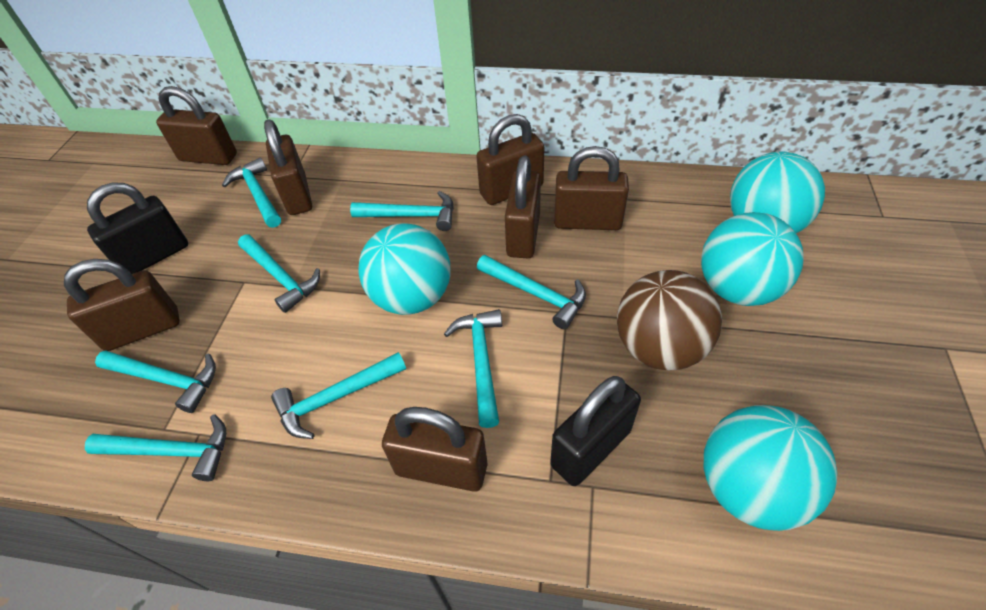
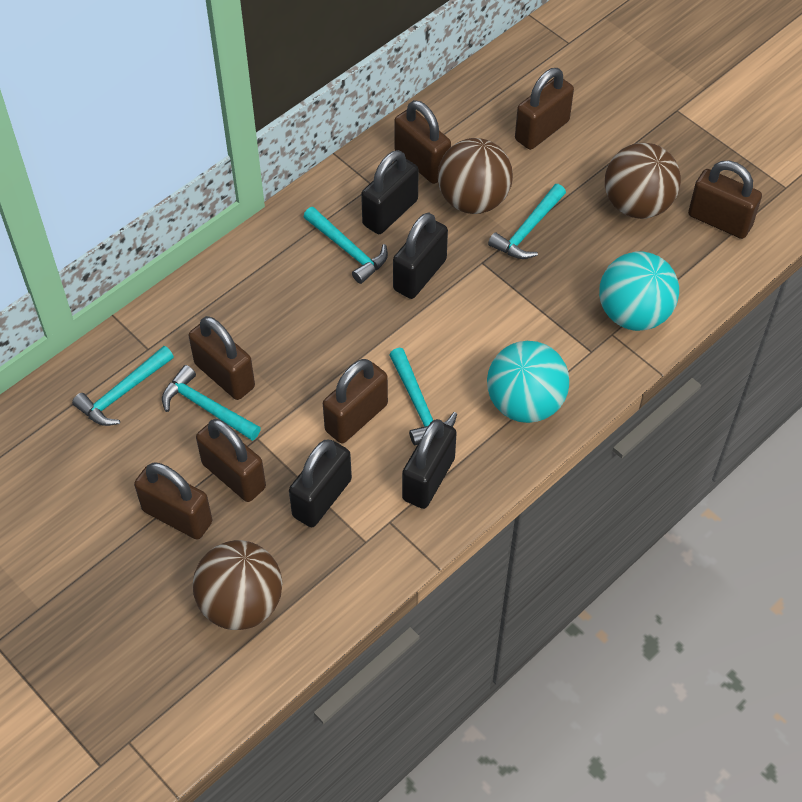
black padlock: 2 -> 4
brown ball: 1 -> 3
turquoise ball: 4 -> 2
turquoise hammer: 8 -> 5

